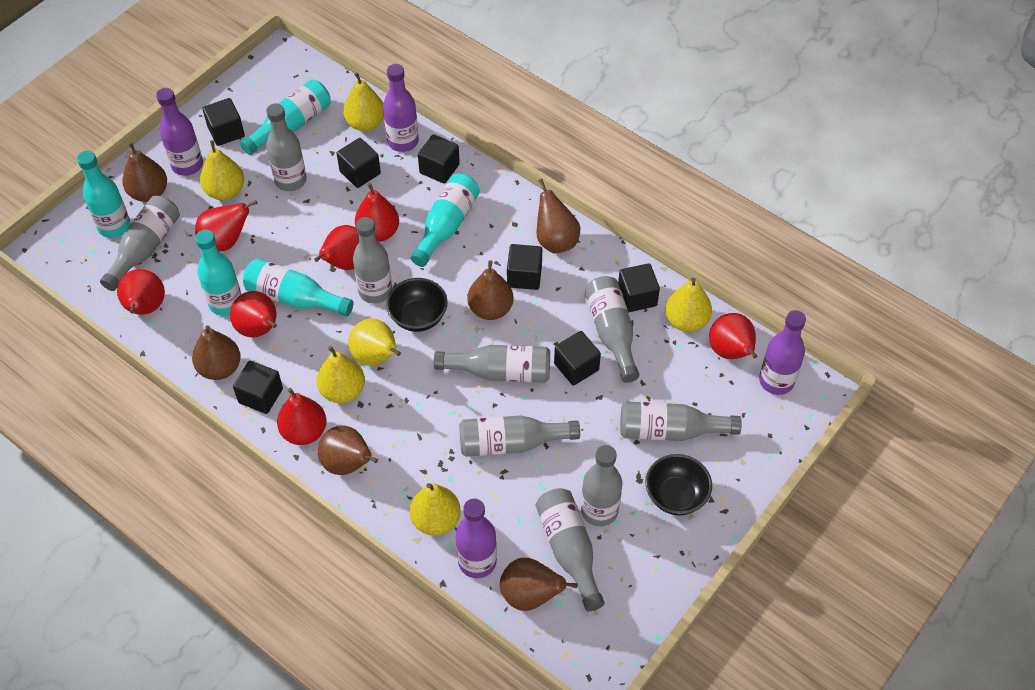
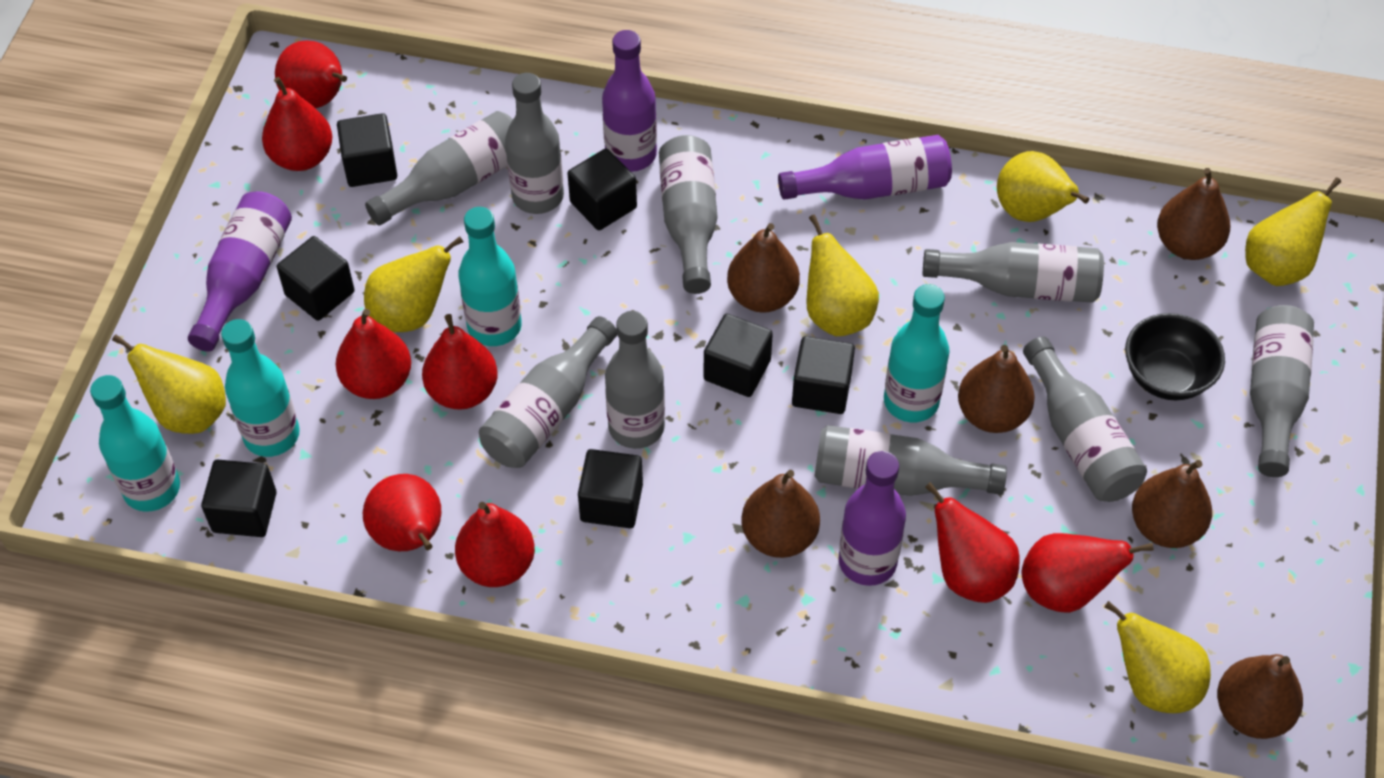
black bowl: 2 -> 1
red pear: 7 -> 8
turquoise bottle: 5 -> 4

